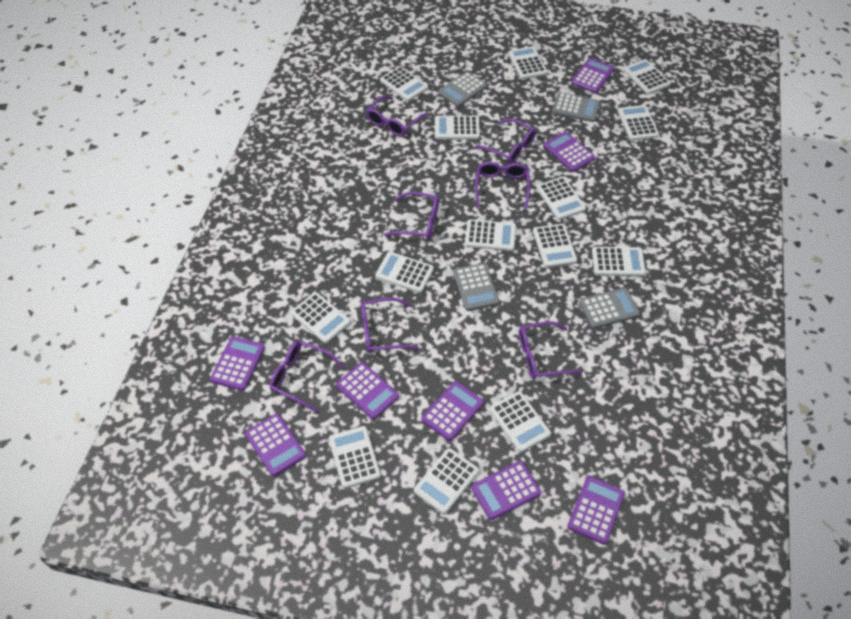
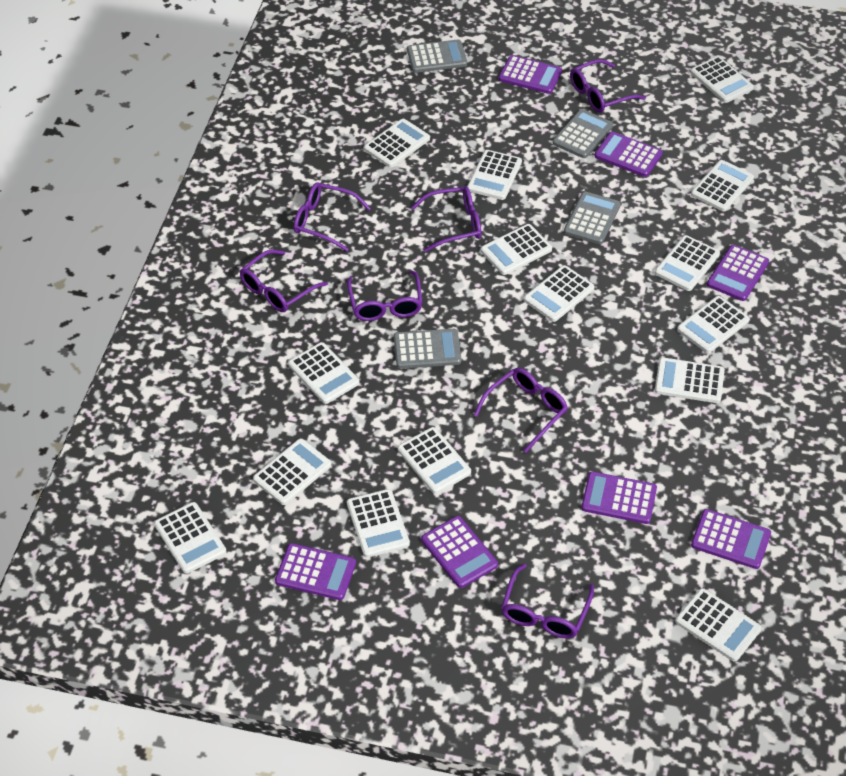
purple calculator: 8 -> 7
white calculator: 14 -> 15

